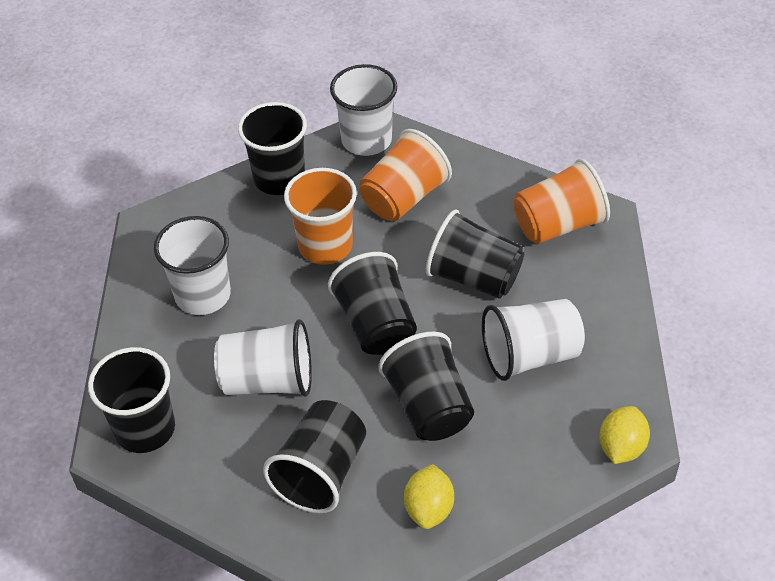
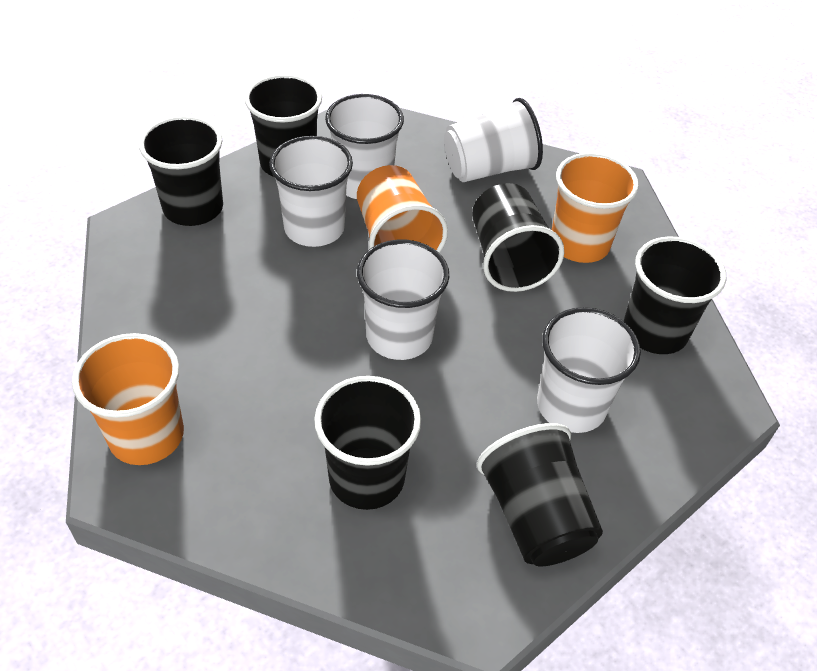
white cup: 4 -> 5
yellow lemon: 2 -> 0

